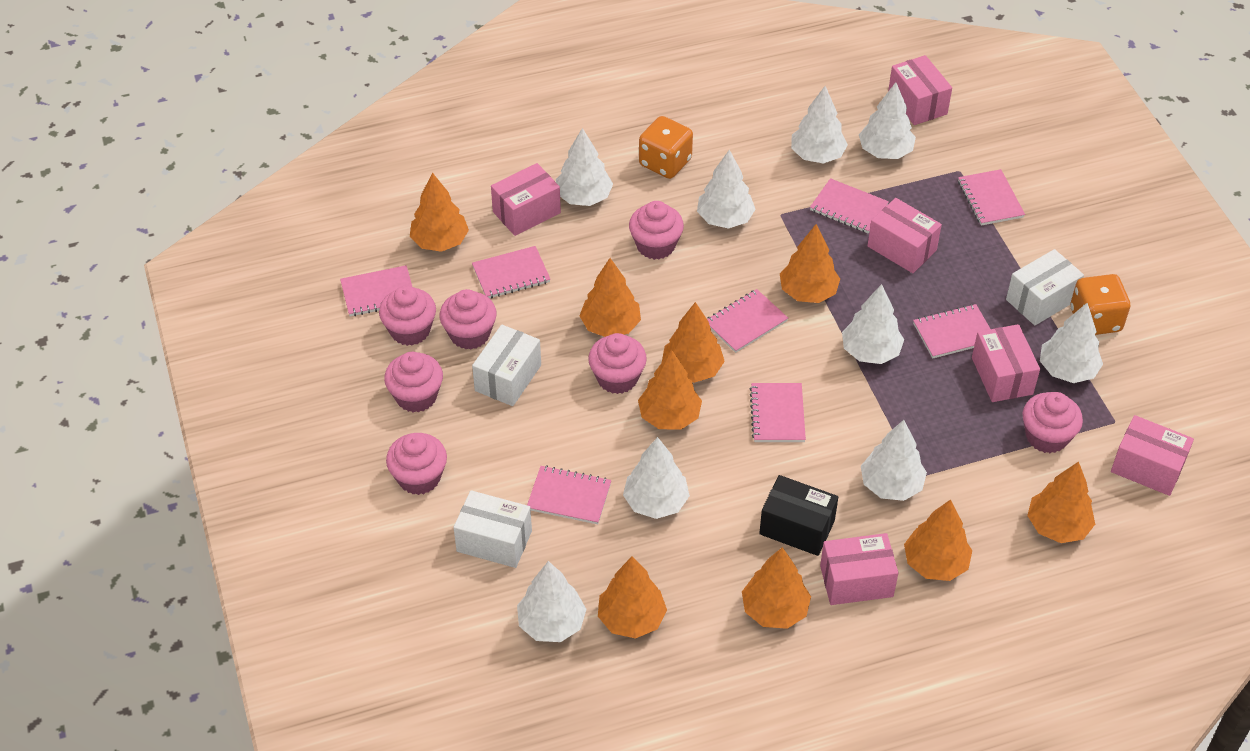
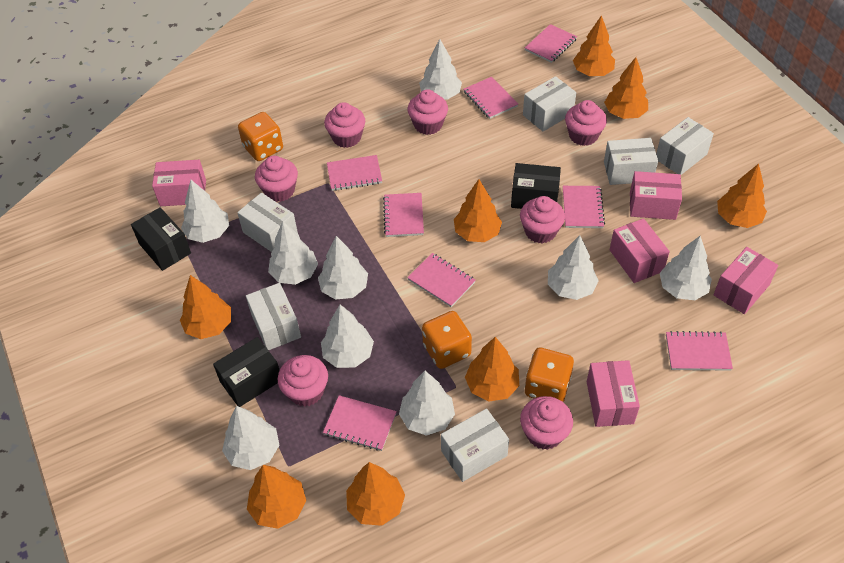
black box: 1 -> 3
orange dice: 2 -> 3
orange tree: 9 -> 8
pink box: 6 -> 5
white box: 3 -> 6

